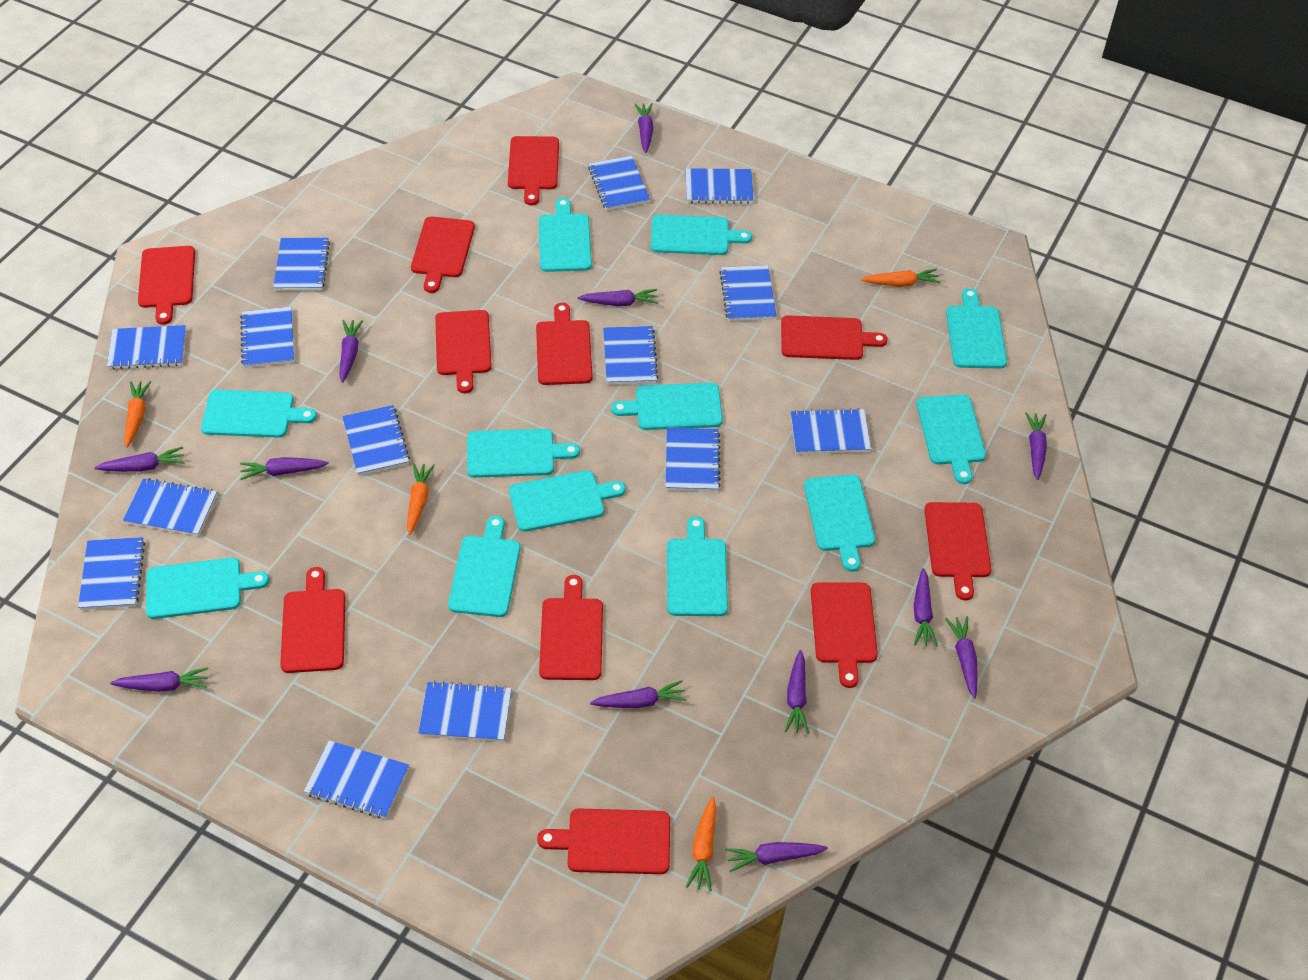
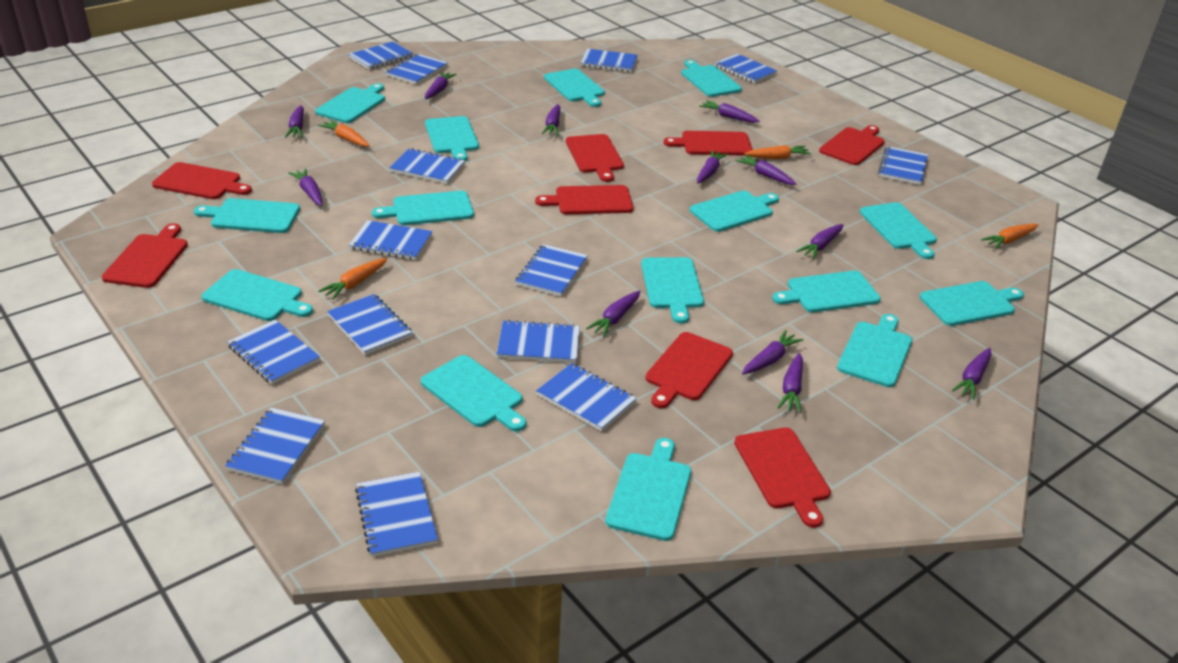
red cutting board: 11 -> 8
turquoise cutting board: 12 -> 15

